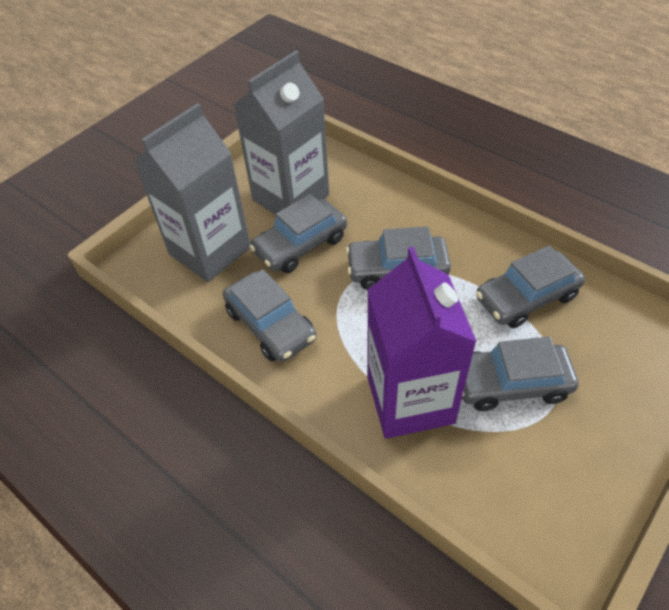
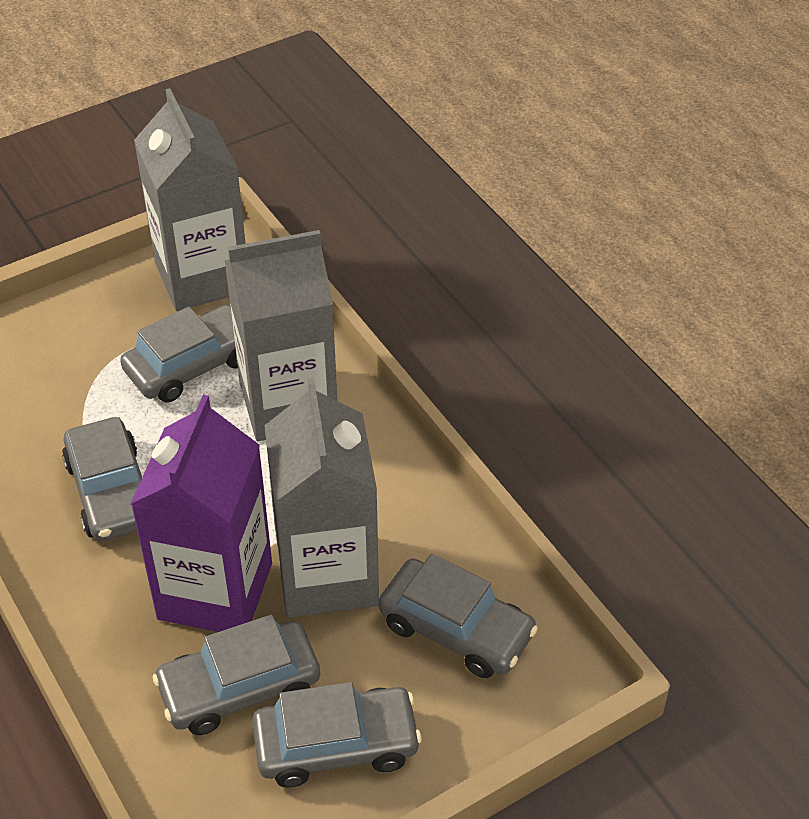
grey carton: 2 -> 3

